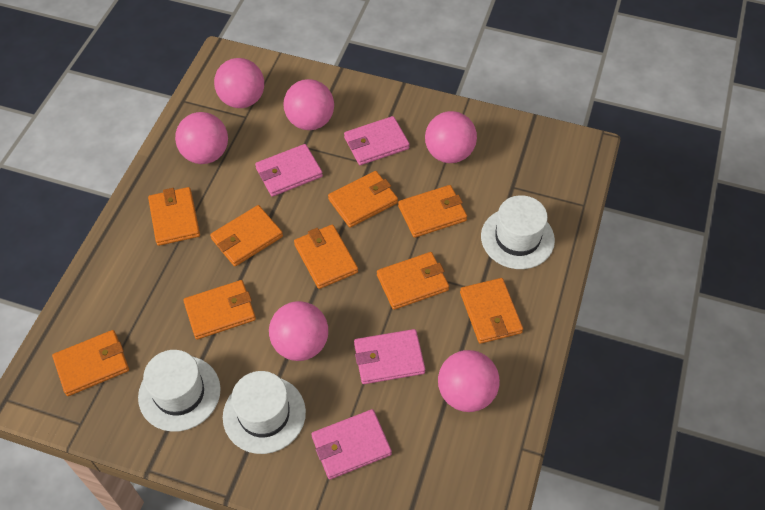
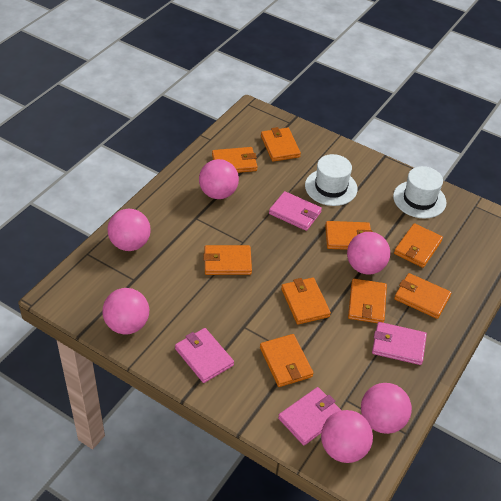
white hat: 3 -> 2

